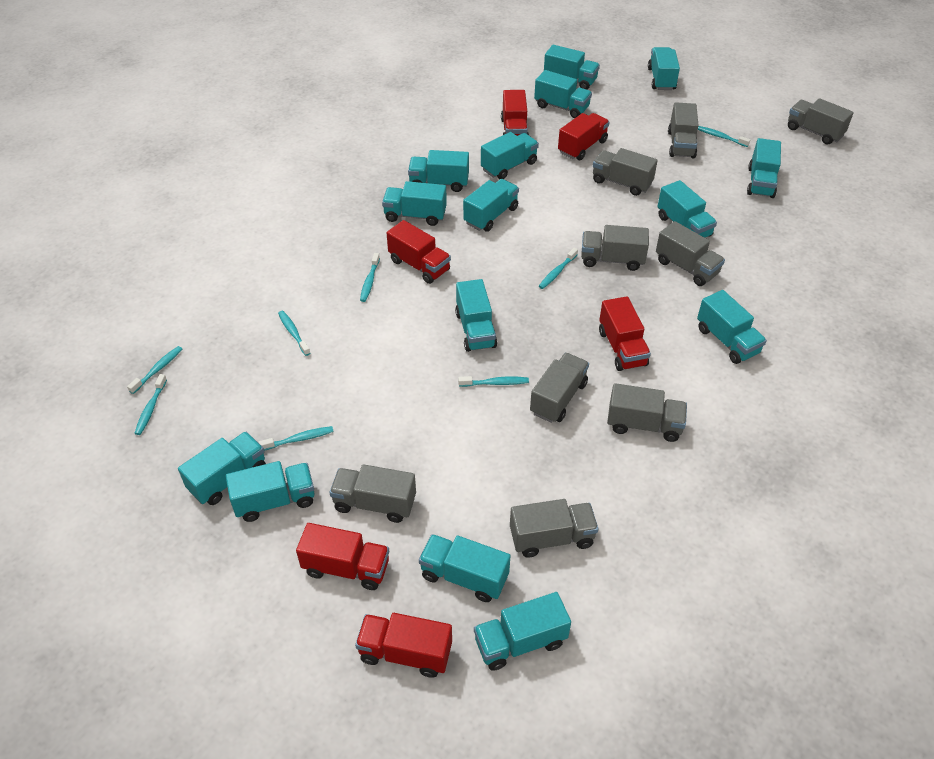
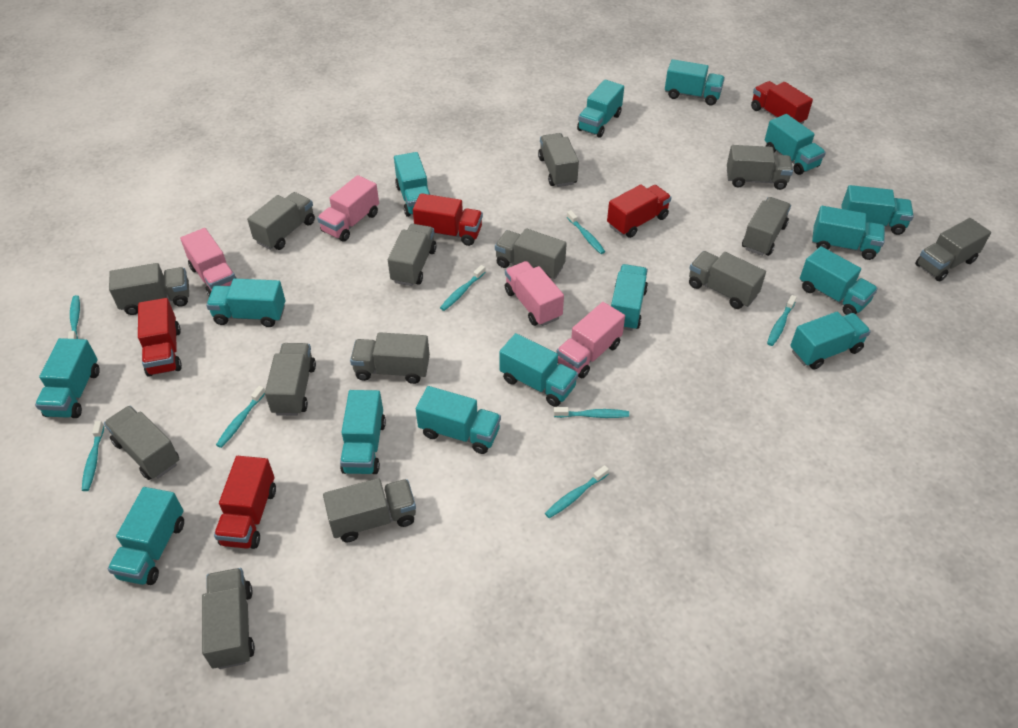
grey truck: 9 -> 14
pink truck: 0 -> 4
red truck: 6 -> 5

